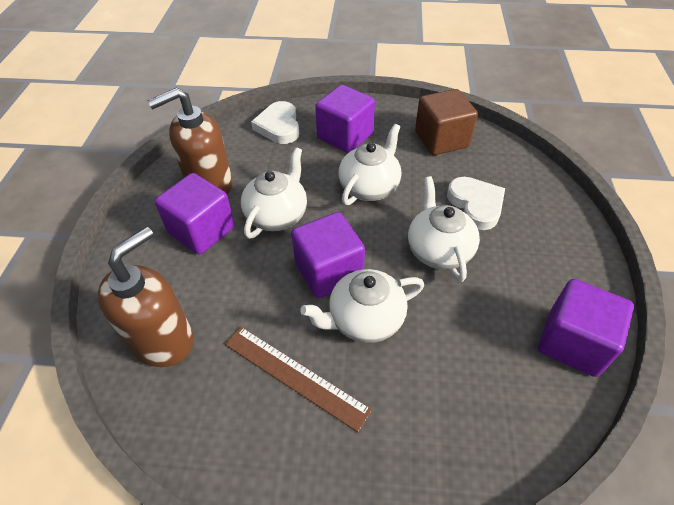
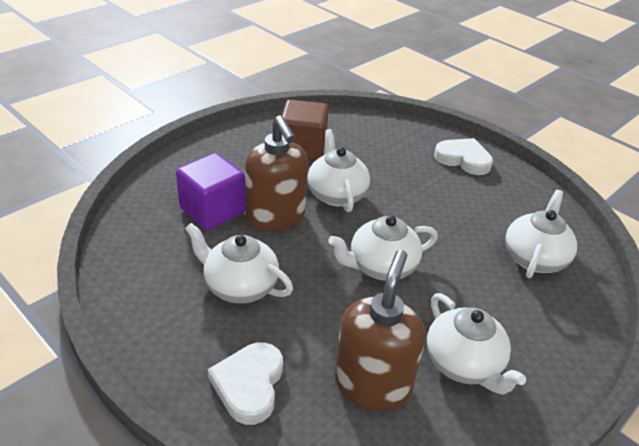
brown ruler: 1 -> 0
purple cube: 4 -> 1
white teapot: 4 -> 5

